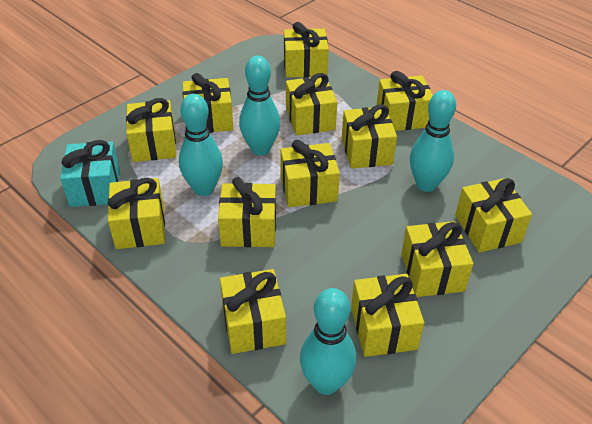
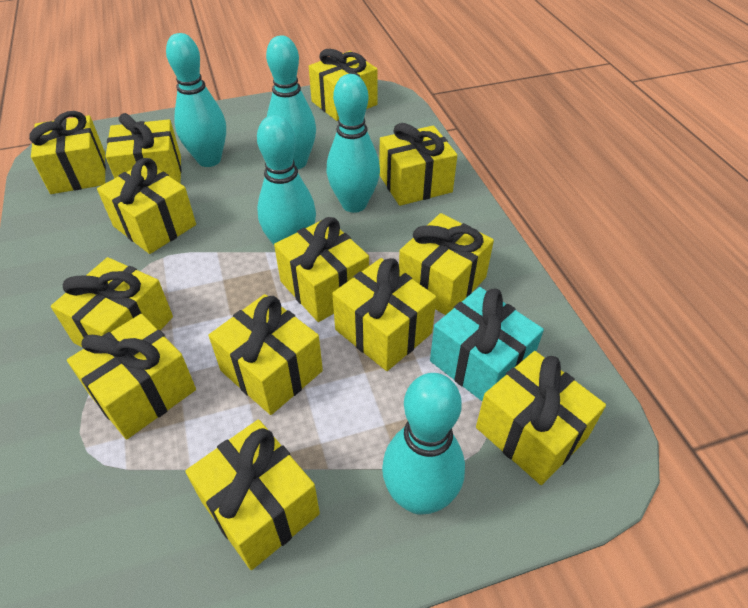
turquoise bowling pin: 4 -> 5

